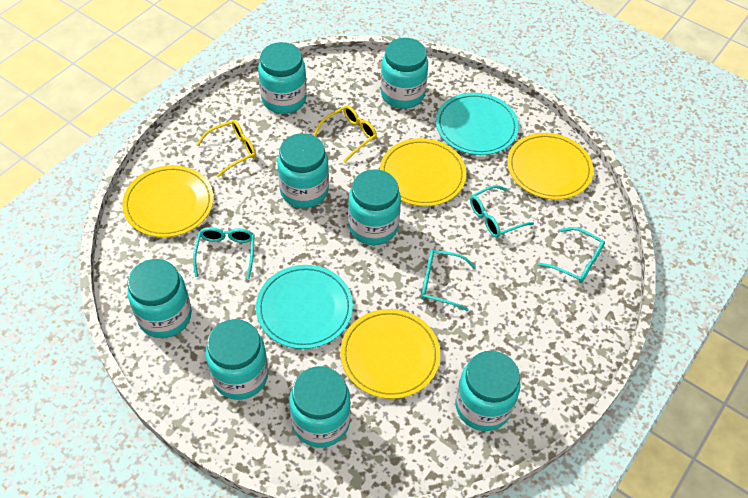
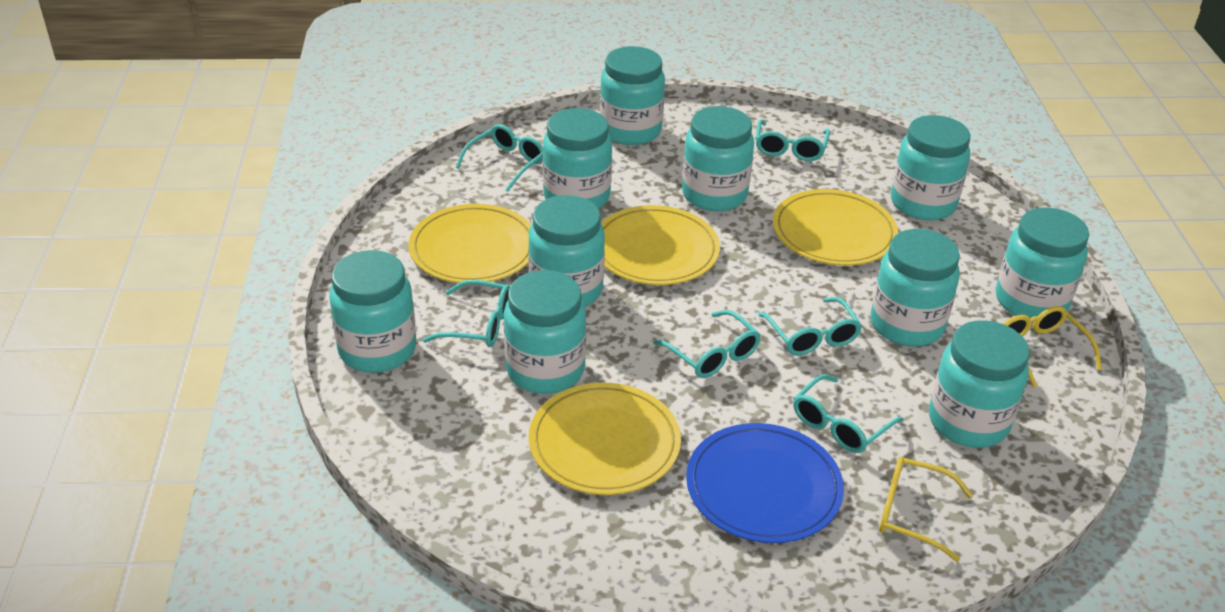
blue plate: 0 -> 1
turquoise glasses: 4 -> 6
turquoise jar: 8 -> 10
turquoise plate: 2 -> 0

